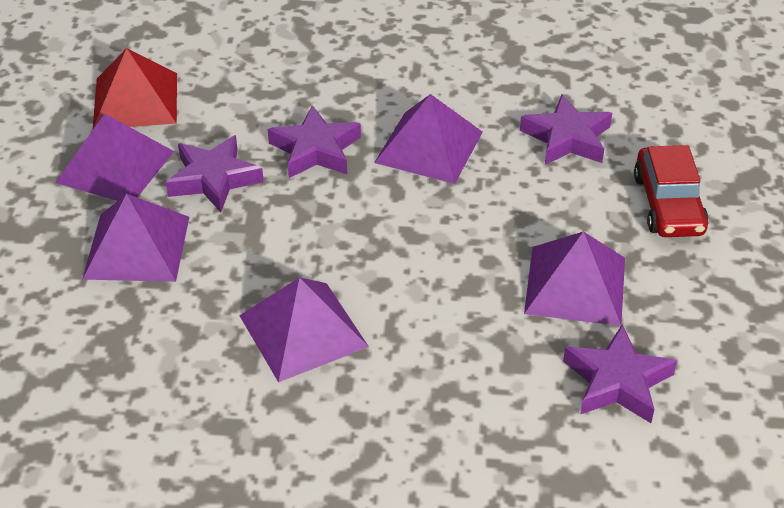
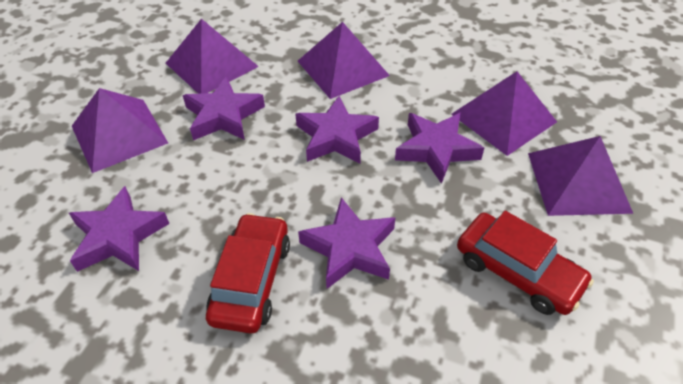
purple star: 4 -> 5
red car: 1 -> 2
red pyramid: 1 -> 0

